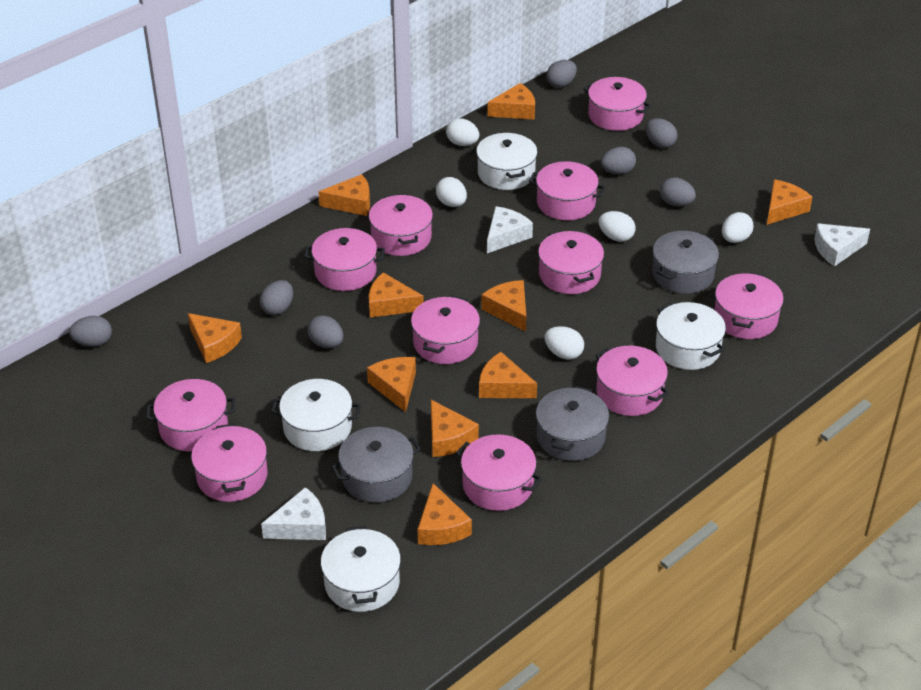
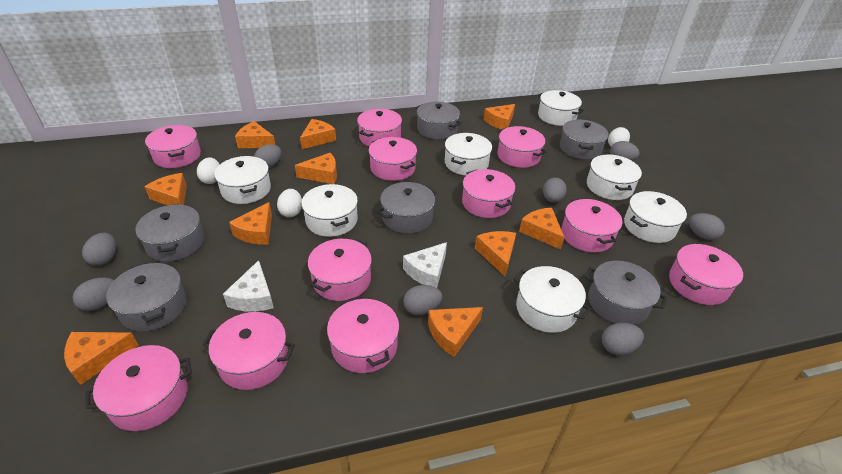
grey egg: 7 -> 8
grey pot: 3 -> 6
white cheese: 3 -> 2
white egg: 5 -> 3
white pot: 4 -> 7

